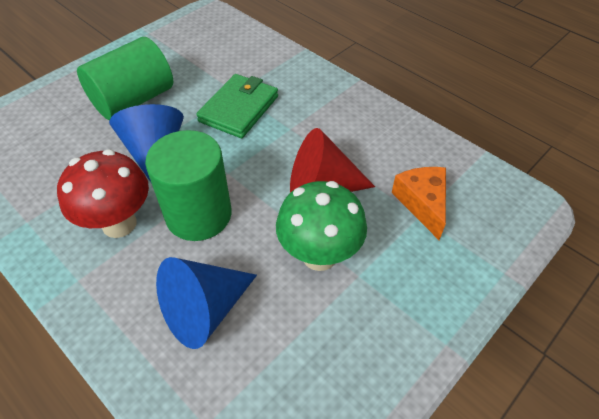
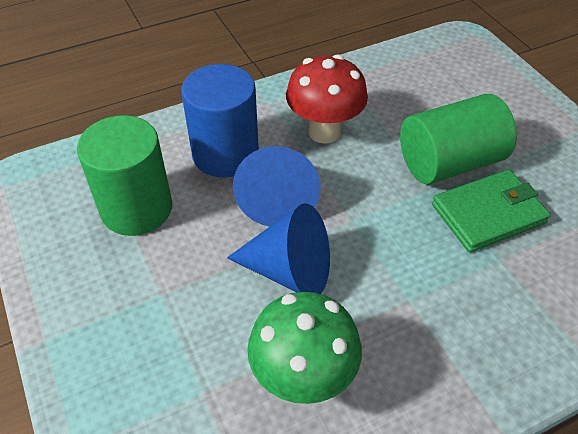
blue cylinder: 0 -> 1
orange cheese: 1 -> 0
red cone: 1 -> 0

